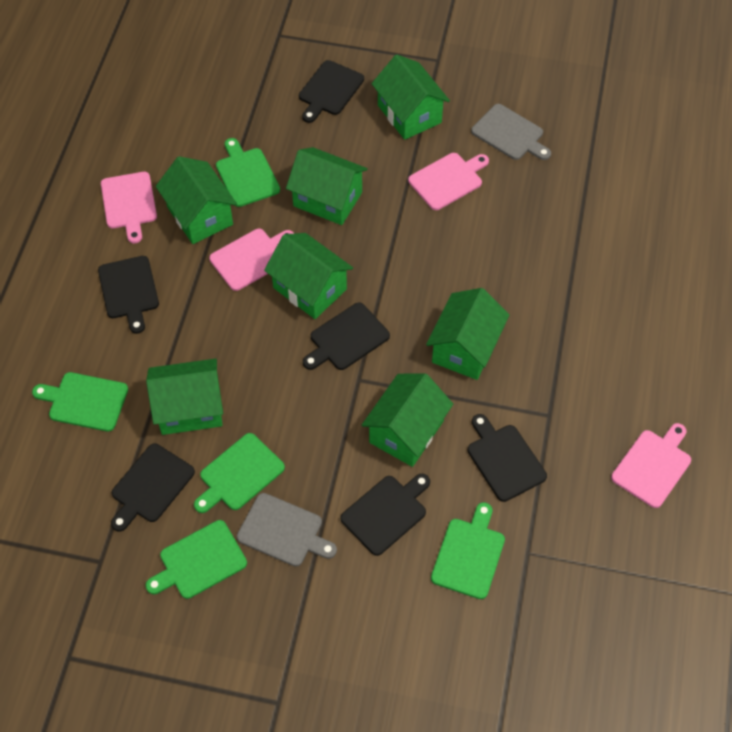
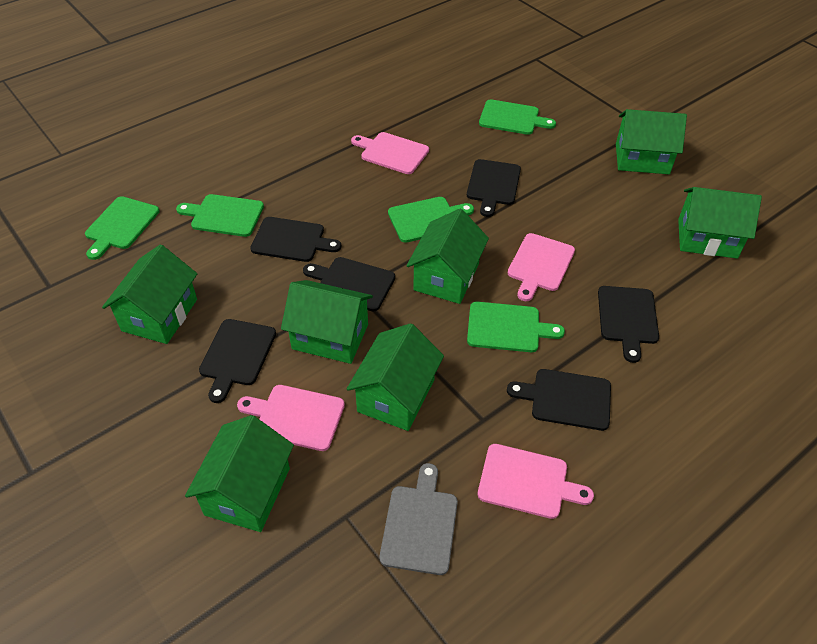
grey cutting board: 2 -> 1

